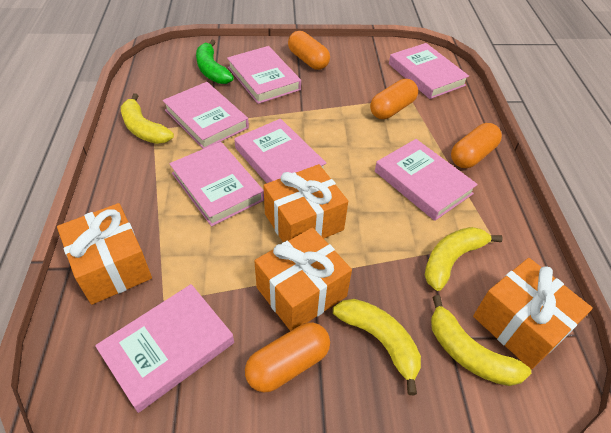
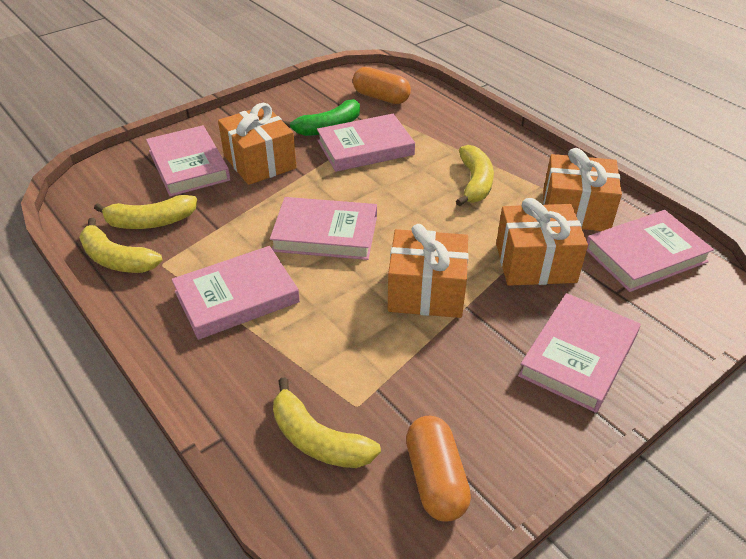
orange capsule: 4 -> 2
pink book: 7 -> 6

